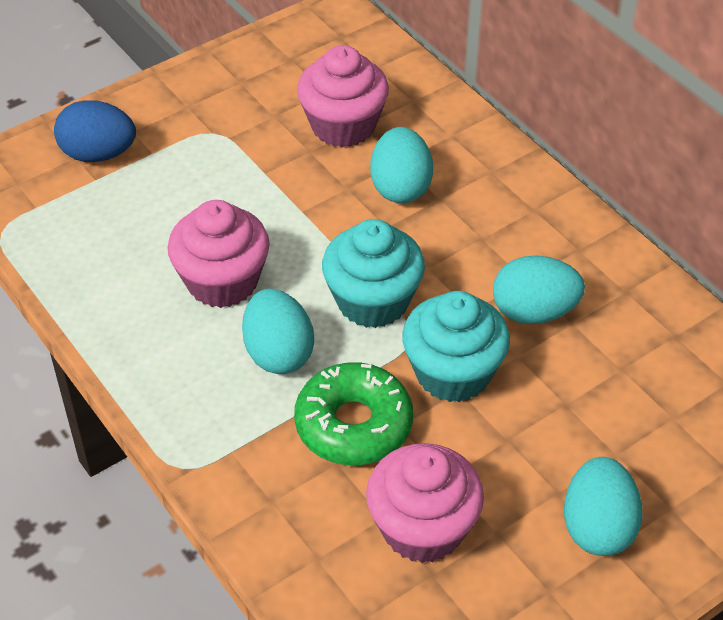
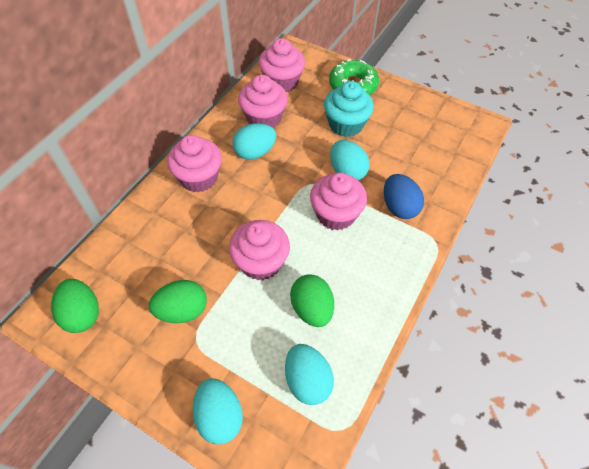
green egg: 0 -> 3
pink cupcake: 3 -> 5
turquoise cupcake: 2 -> 1

